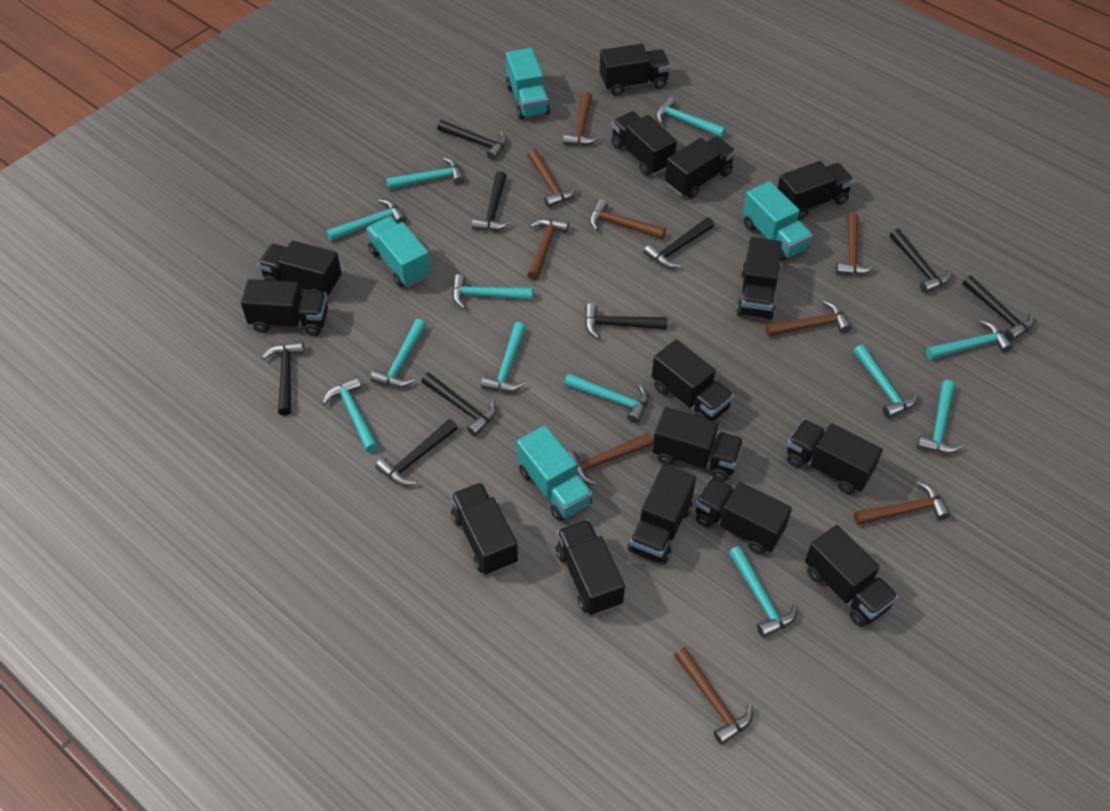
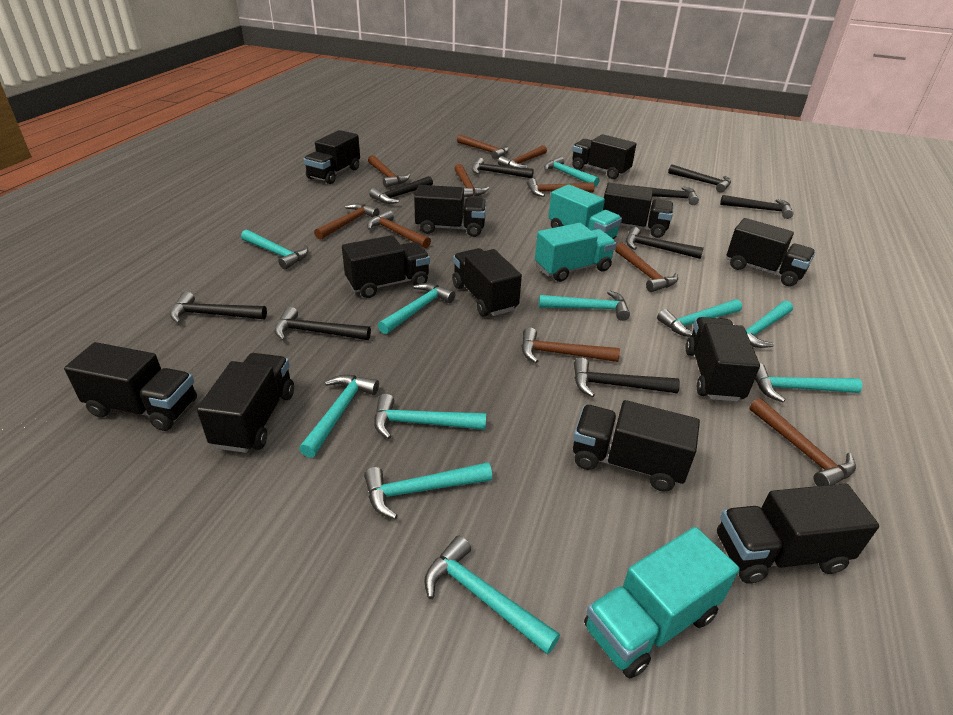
black truck: 15 -> 12
brown hammer: 9 -> 10
turquoise hammer: 12 -> 11
turquoise truck: 4 -> 3

